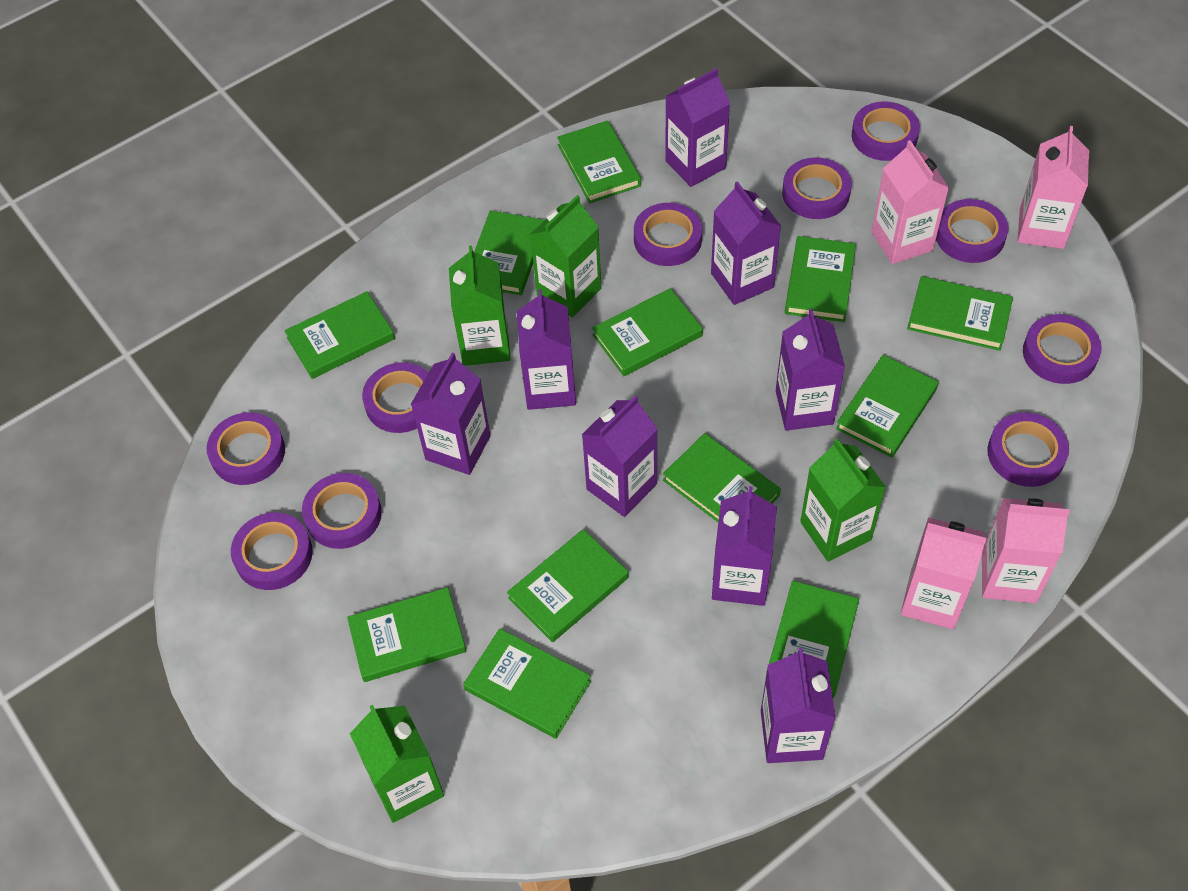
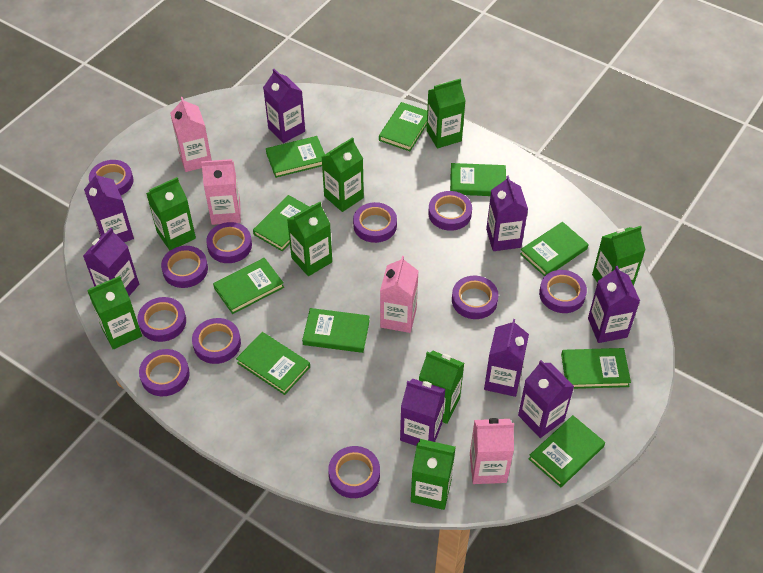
green book: 12 -> 10
green carton: 4 -> 8
purple tape: 10 -> 11

